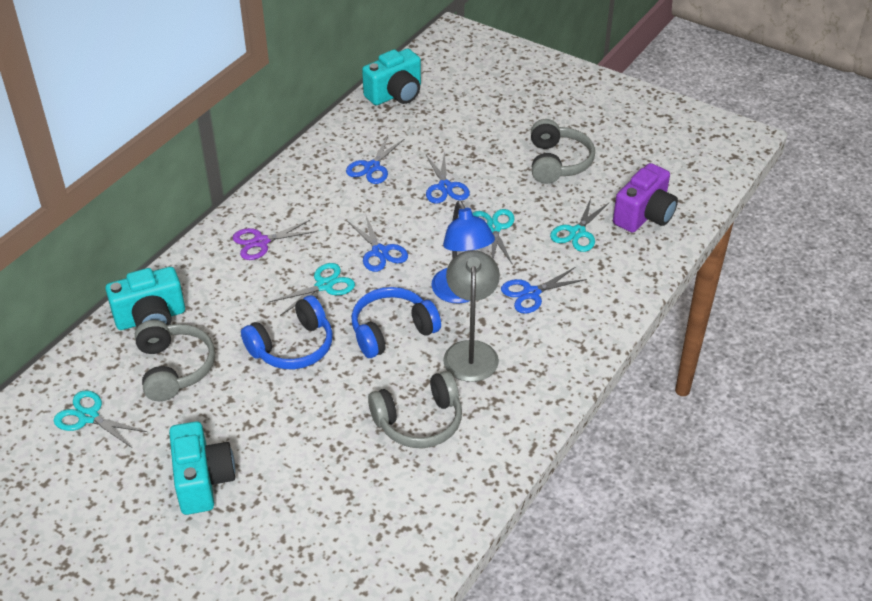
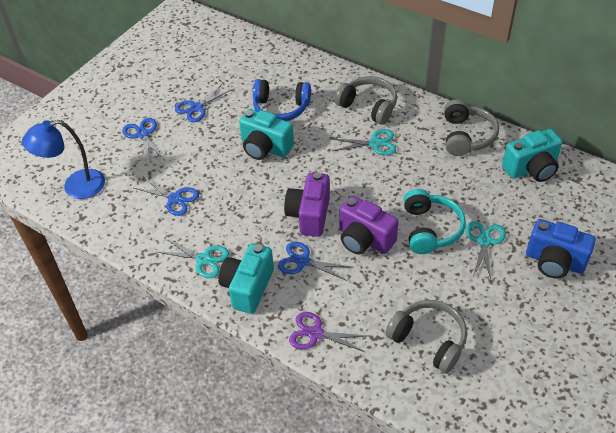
blue camera: 0 -> 1
blue headphones: 2 -> 1
grey lamp: 1 -> 0
purple camera: 1 -> 2
turquoise headphones: 0 -> 1
turquoise scissors: 4 -> 3

